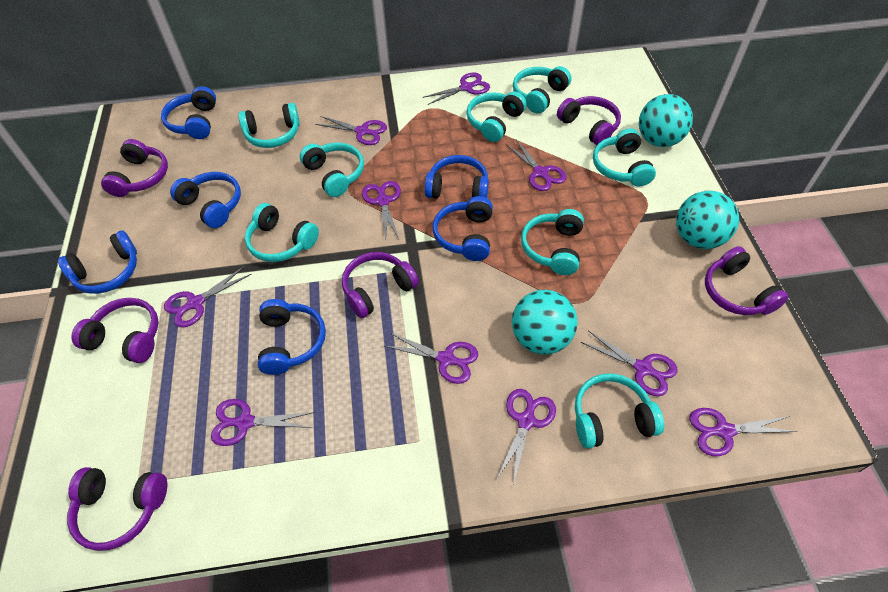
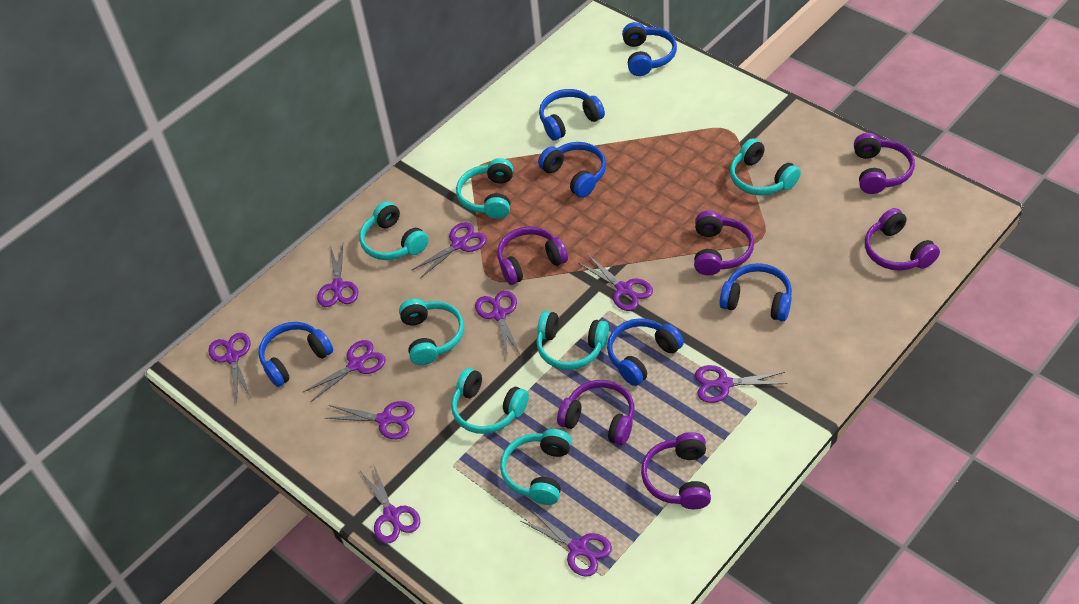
turquoise ball: 3 -> 0
turquoise headphones: 8 -> 7

